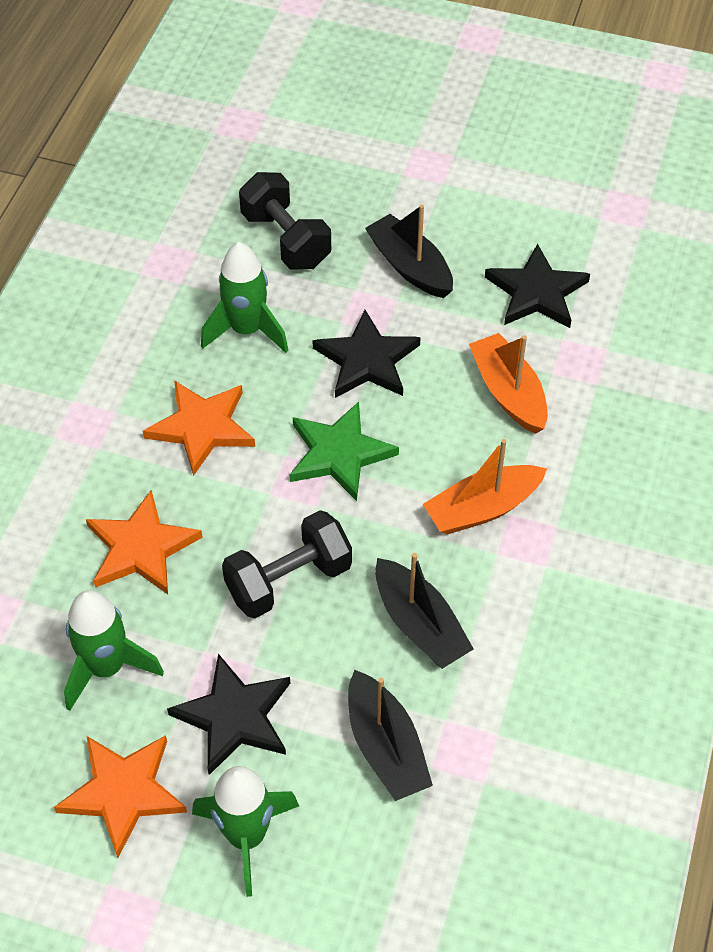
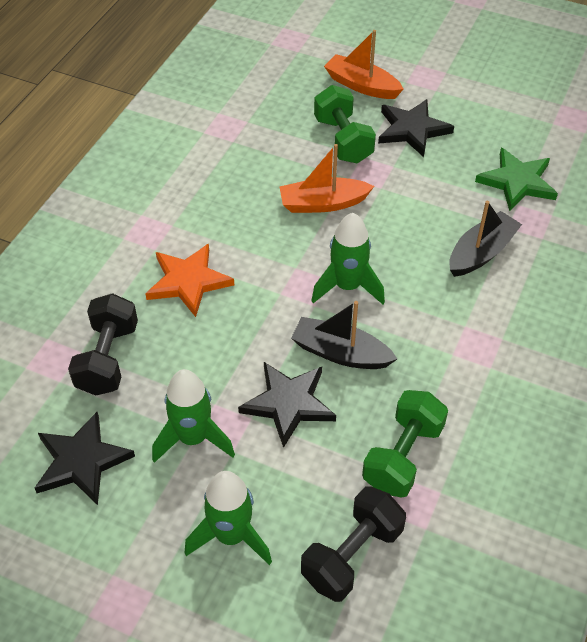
black boat: 3 -> 2
green dumbbell: 0 -> 2
orange star: 3 -> 1

